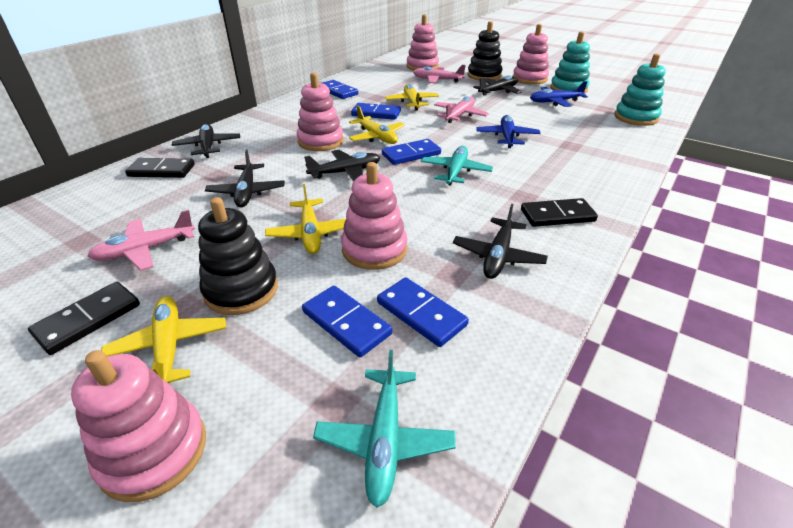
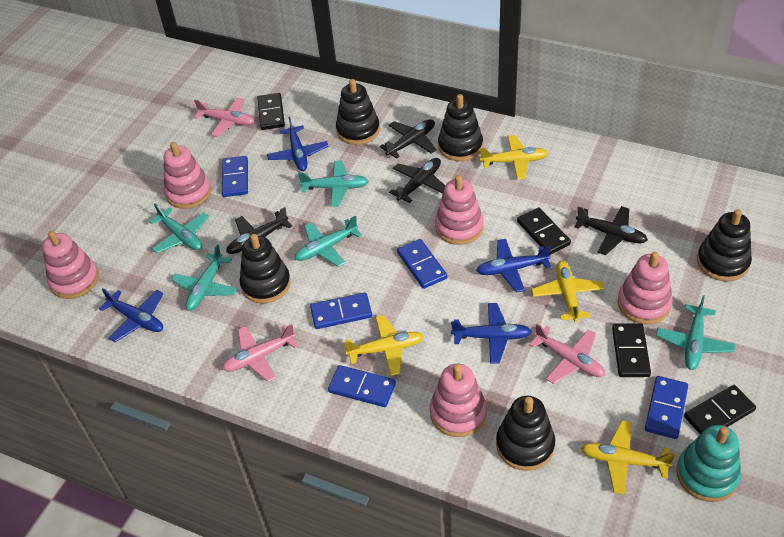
black domino: 3 -> 4
black plane: 5 -> 4
black stacking toy: 2 -> 5
blue plane: 2 -> 4
turquoise plane: 2 -> 5
turquoise stacking toy: 2 -> 1

